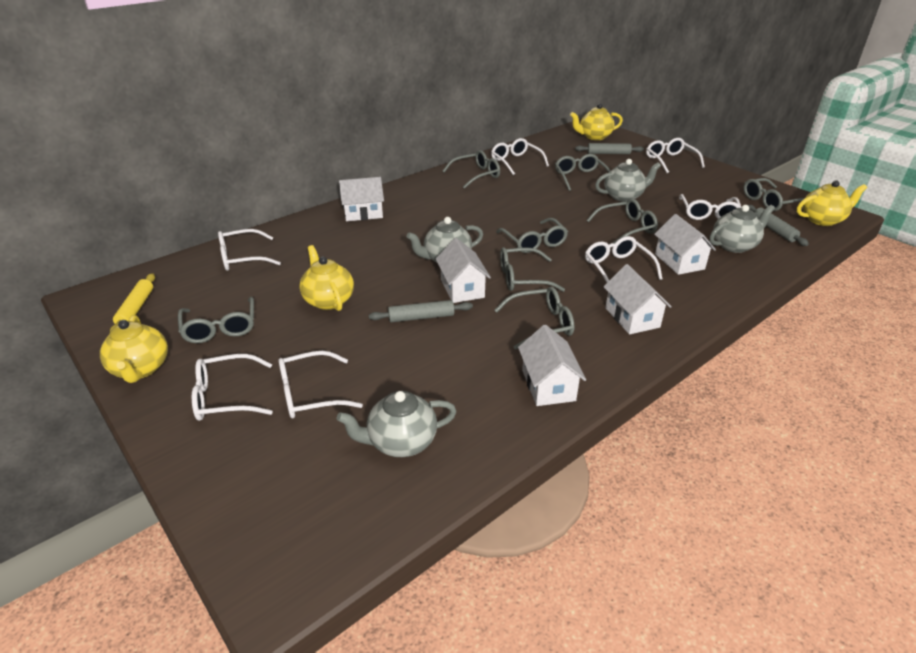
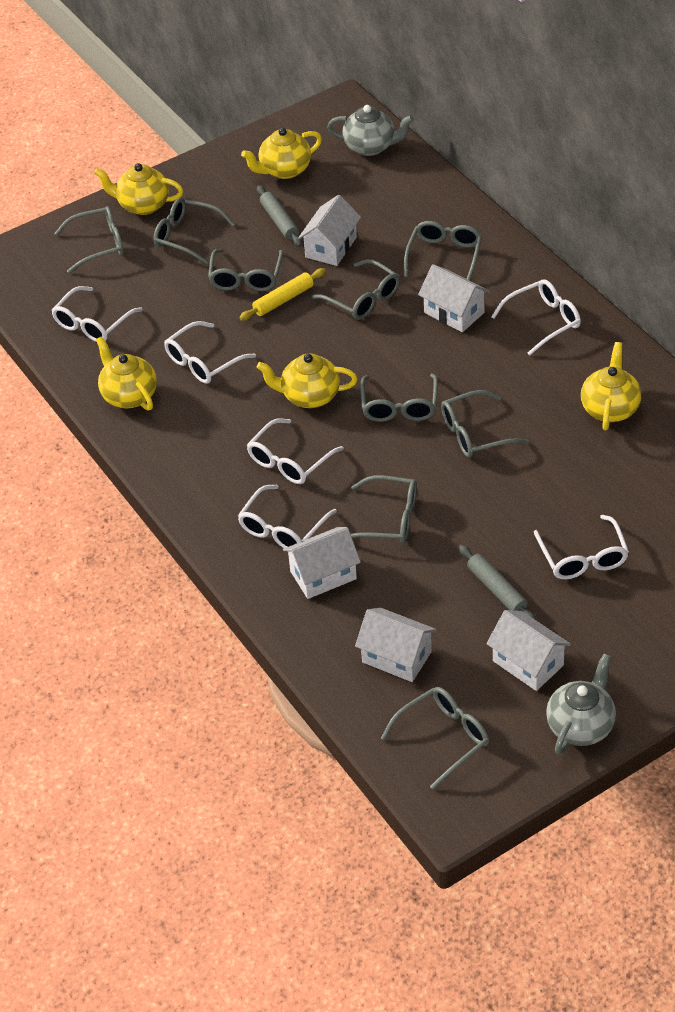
grey glasses: 8 -> 9
grey rolling pin: 3 -> 2
grey teapot: 4 -> 2
white glasses: 7 -> 6
yellow teapot: 4 -> 5

